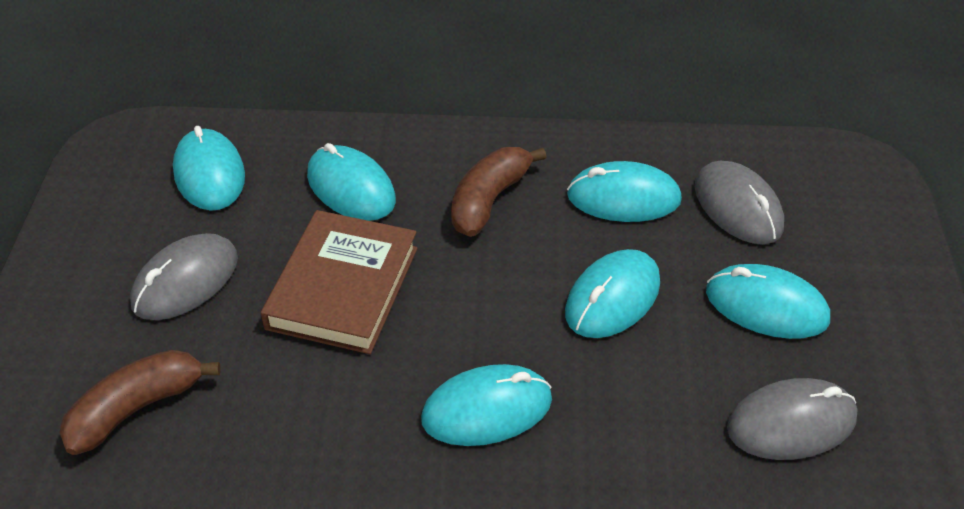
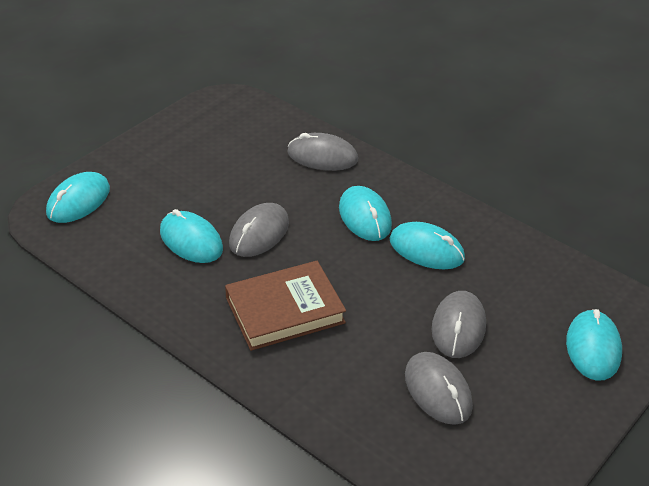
brown banana: 2 -> 0
grey mouse: 3 -> 4
turquoise mouse: 6 -> 5

